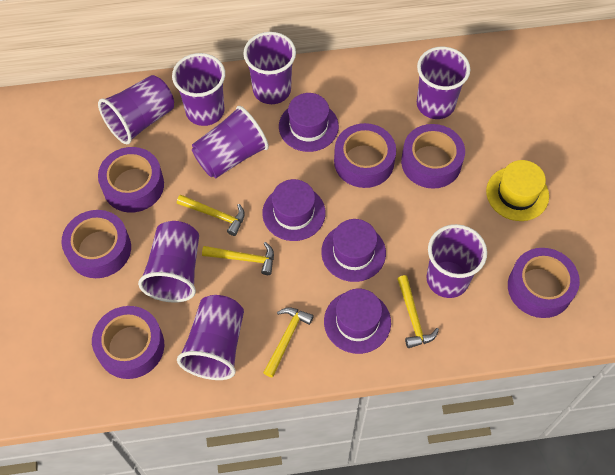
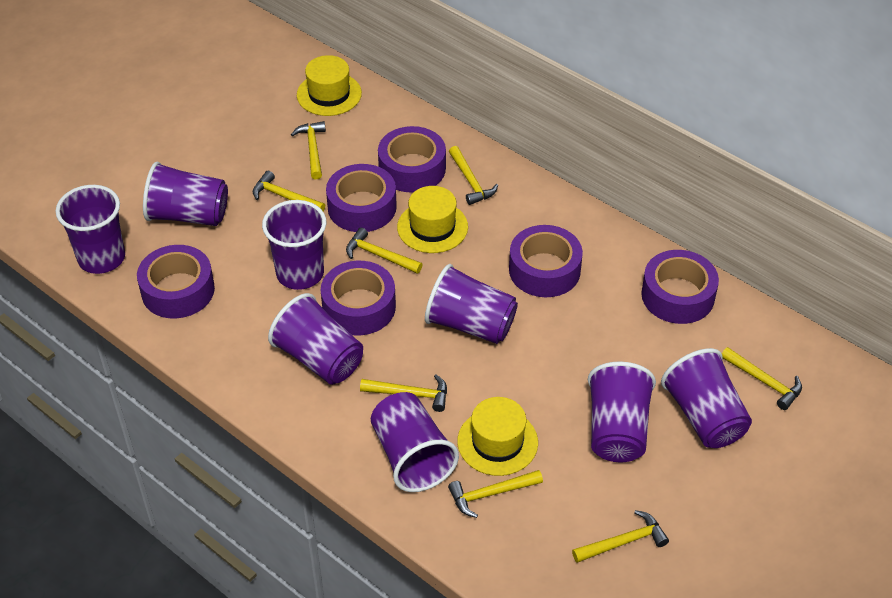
purple hat: 4 -> 0
yellow hammer: 4 -> 8
yellow hat: 1 -> 3

